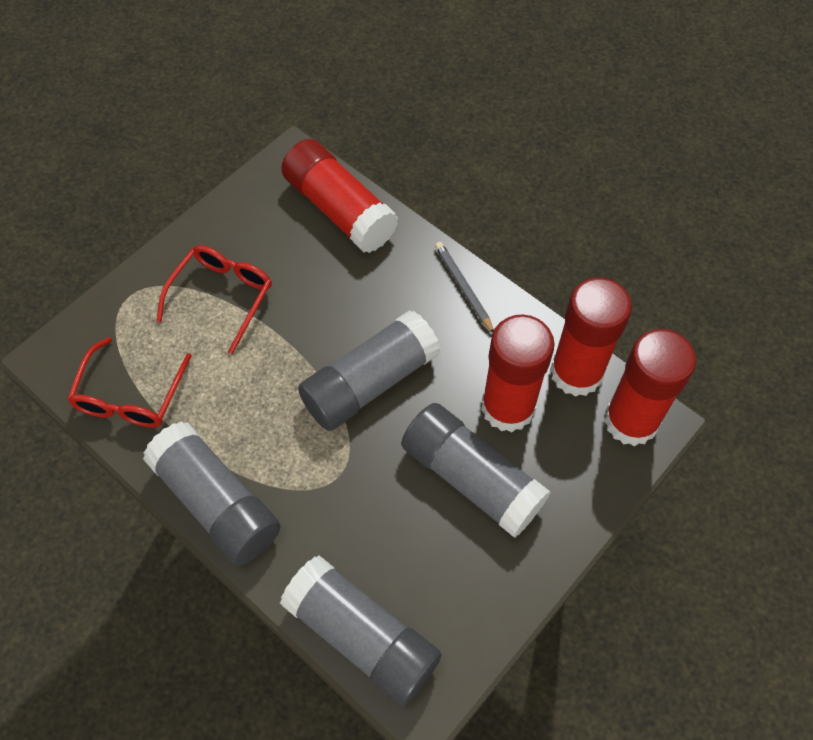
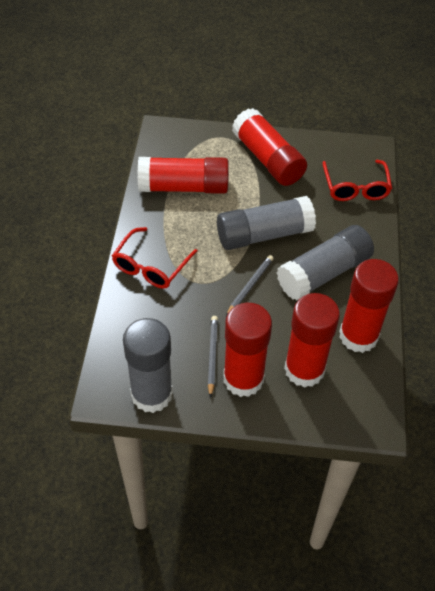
grey glue stick: 4 -> 3
grey pencil: 1 -> 2
red glue stick: 4 -> 5

